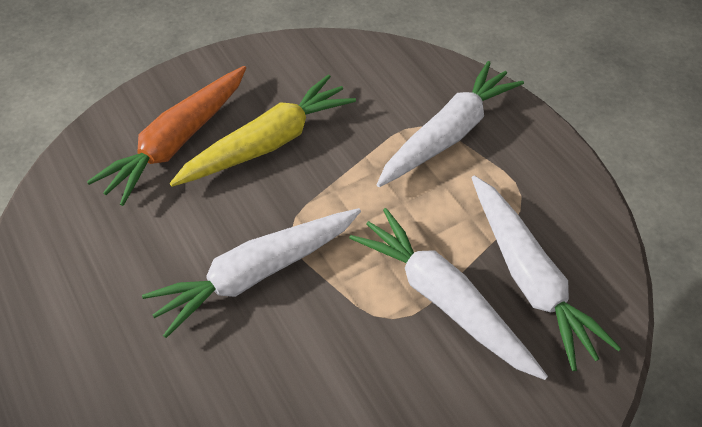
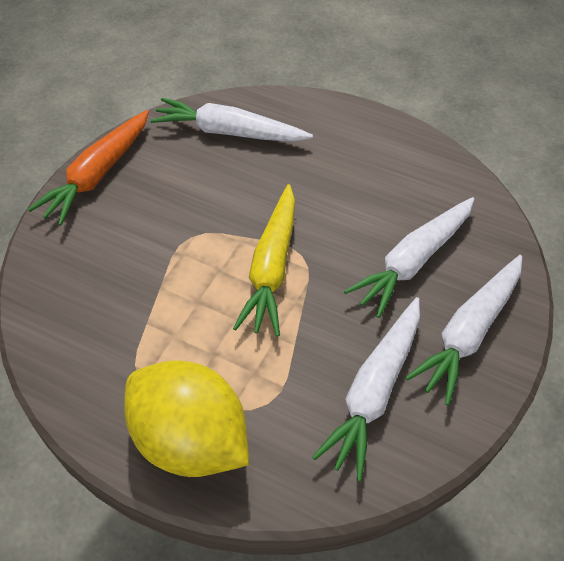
yellow lemon: 0 -> 1

